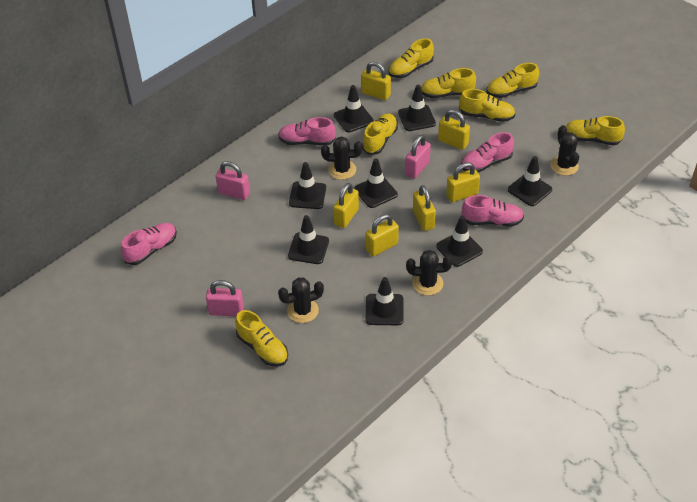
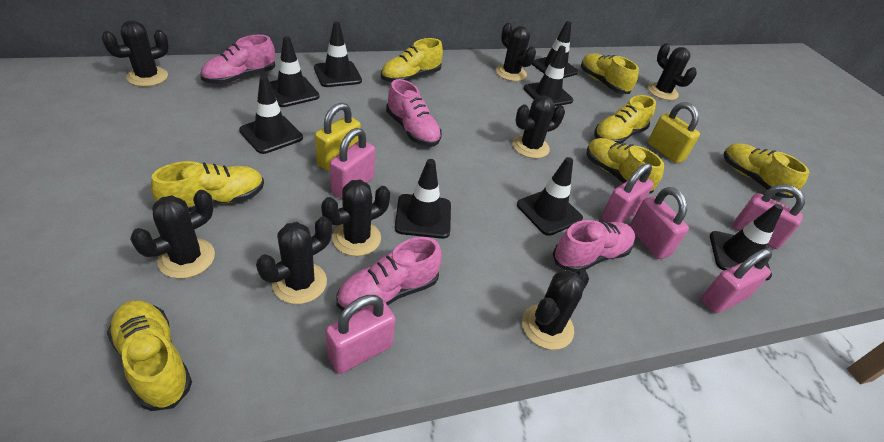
black cactus: 4 -> 8
pink padlock: 3 -> 6
yellow padlock: 6 -> 2

